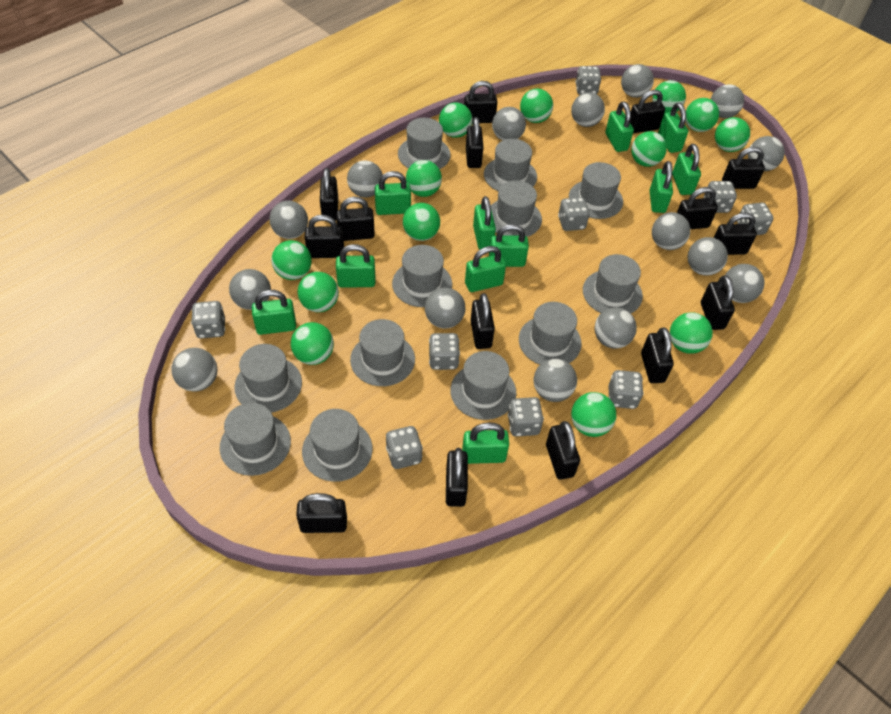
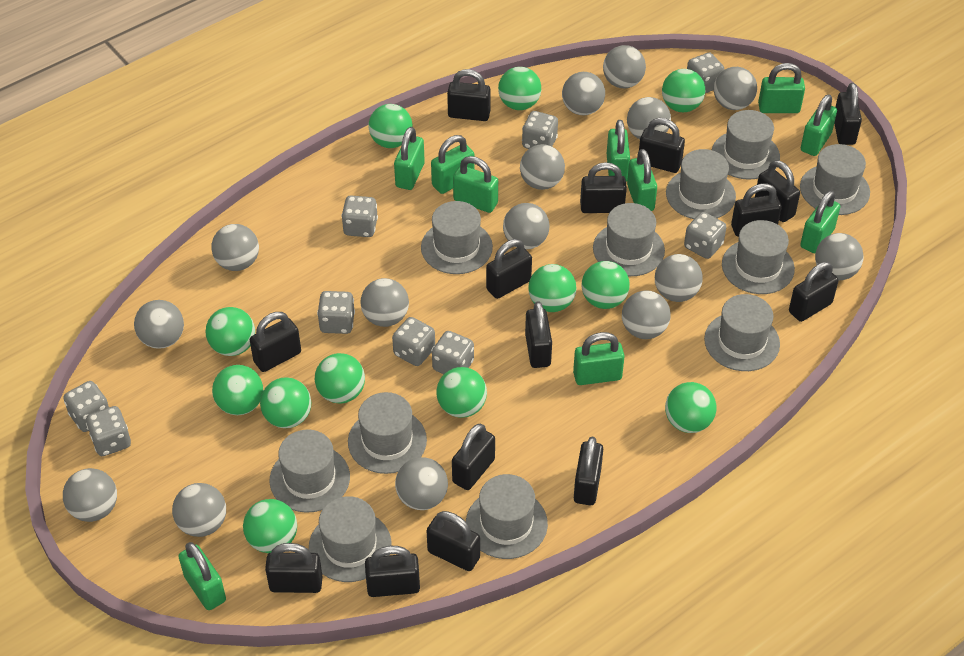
green ball: 13 -> 12
green padlock: 11 -> 10
grey hat: 12 -> 11

